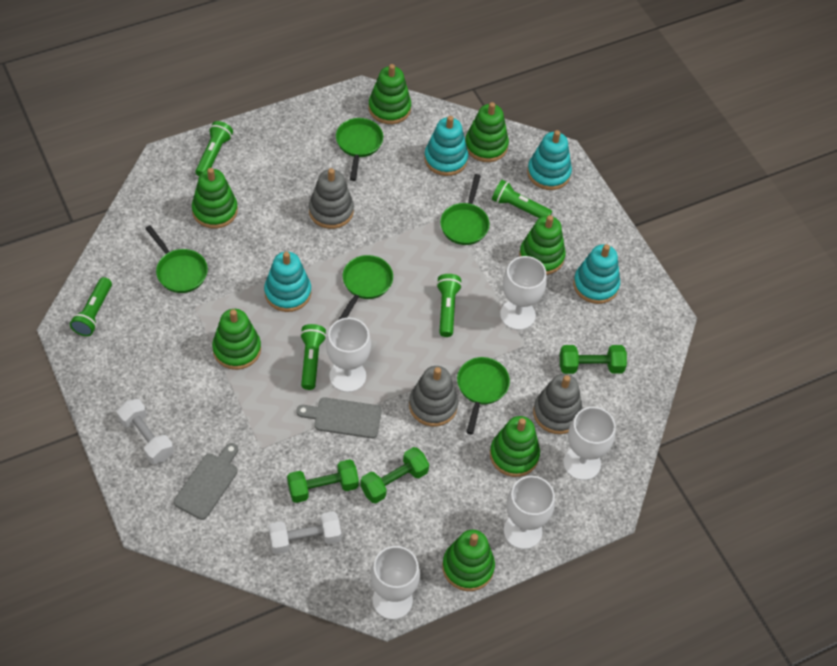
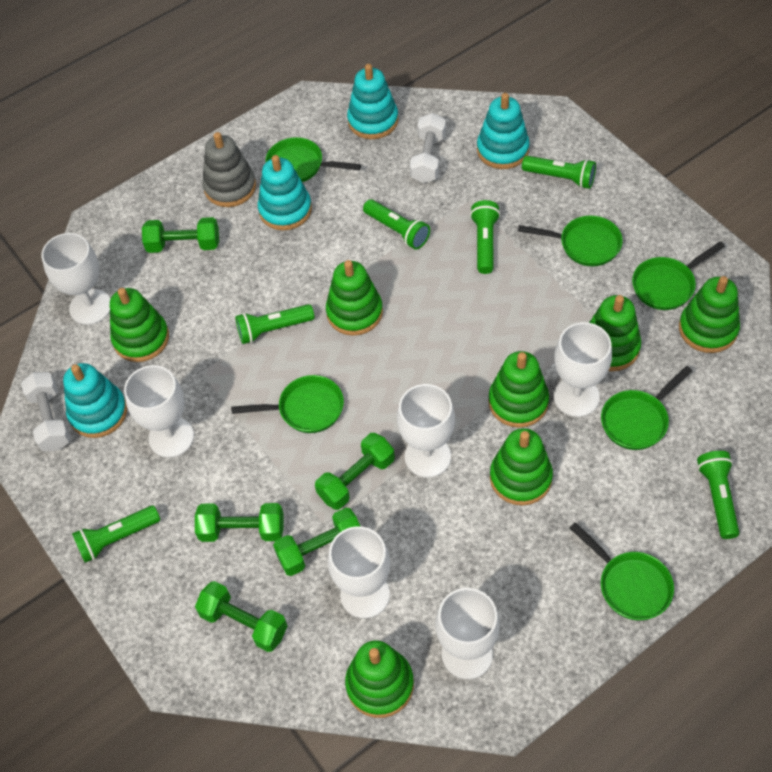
green dumbbell: 3 -> 5
green flashlight: 5 -> 6
green pan: 5 -> 6
grey cutting board: 2 -> 0
grey stacking toy: 3 -> 1
white goblet: 5 -> 6

